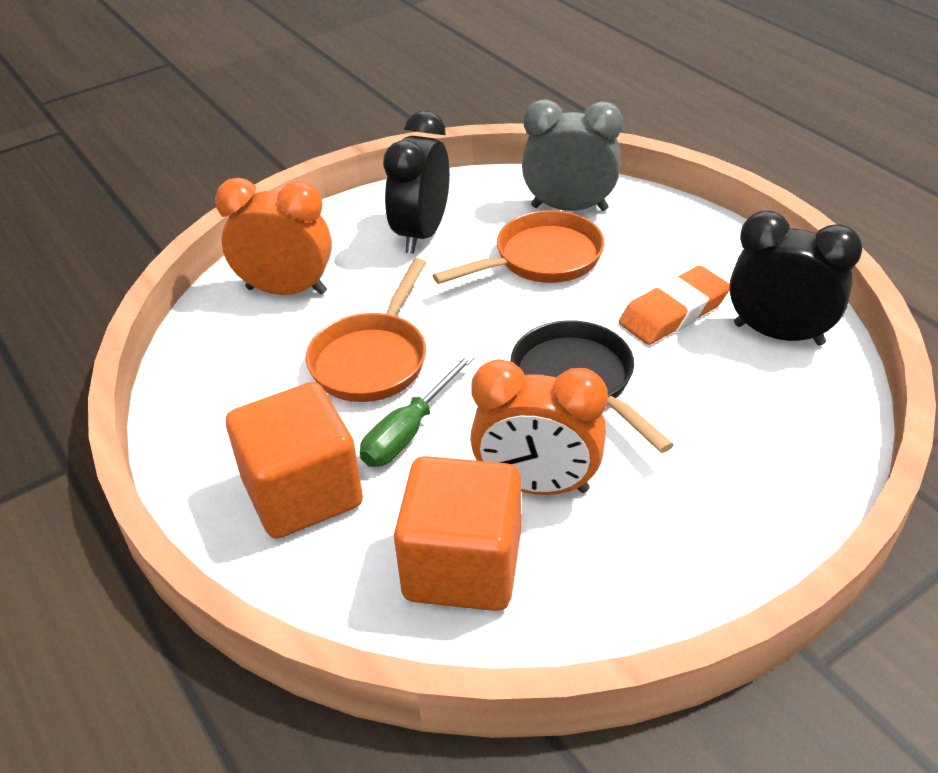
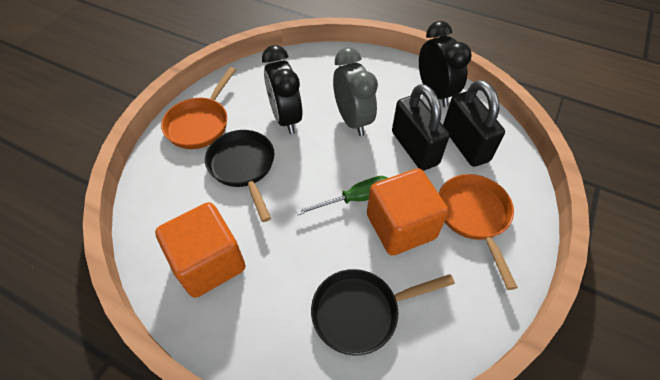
black padlock: 0 -> 2
black pan: 1 -> 2
orange clock: 2 -> 0
orange eraser: 1 -> 0

